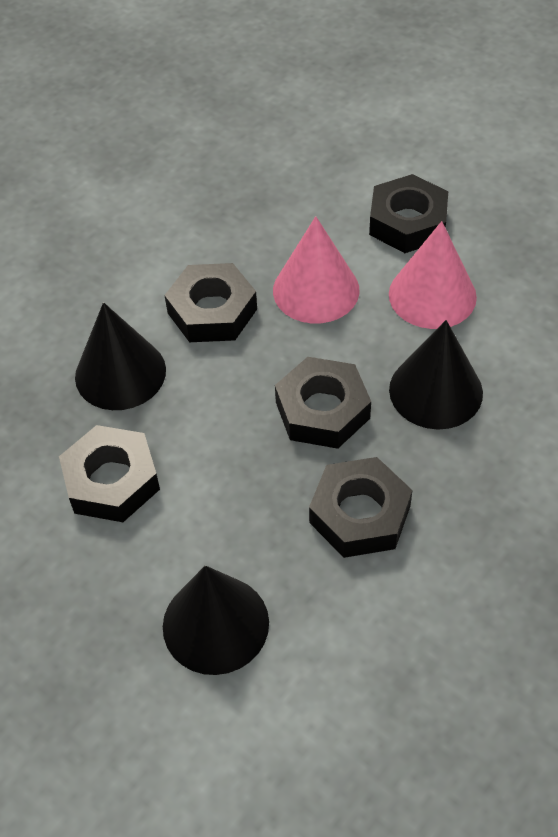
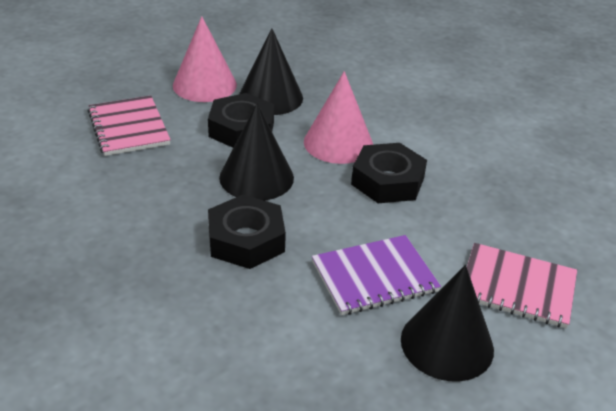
black nut: 5 -> 3
pink notebook: 0 -> 2
purple notebook: 0 -> 1

